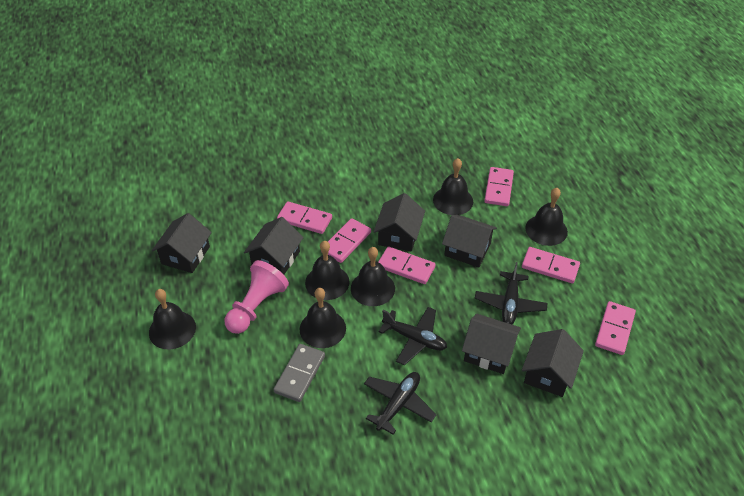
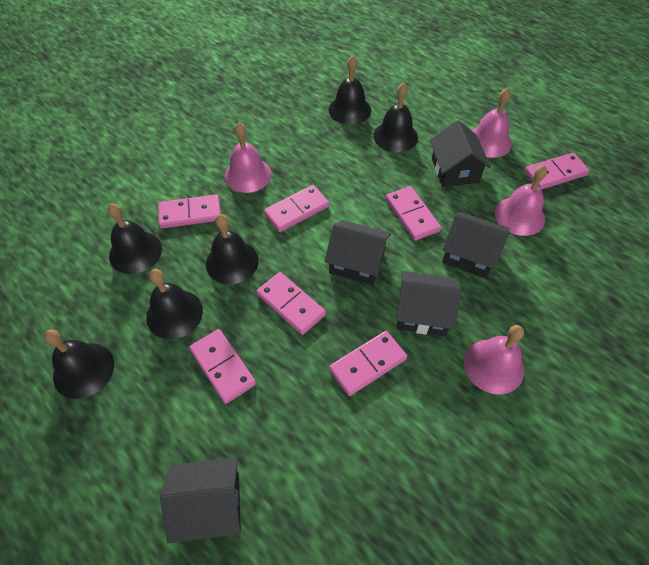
black house: 6 -> 5
black plane: 3 -> 0
grey domino: 1 -> 0
pink bell: 0 -> 4
pink domino: 6 -> 7
pink pawn: 1 -> 0

